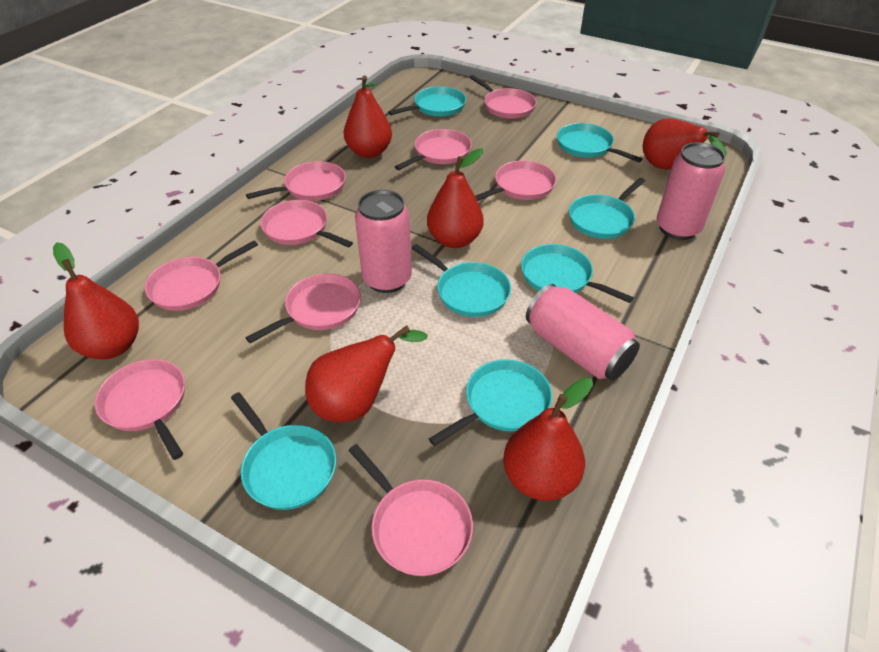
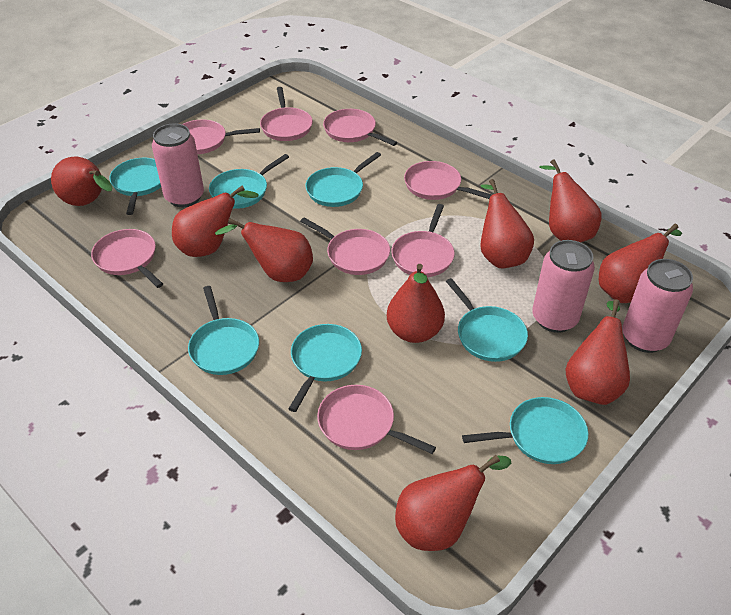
pink pan: 9 -> 8
red pear: 6 -> 9

